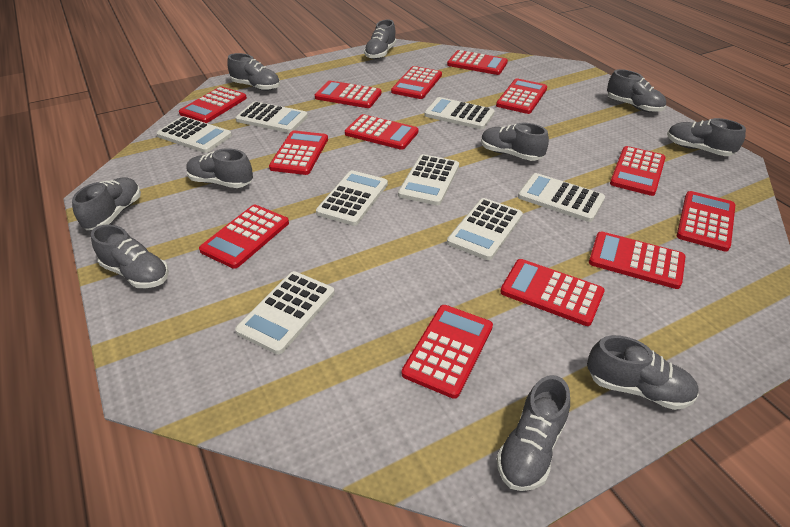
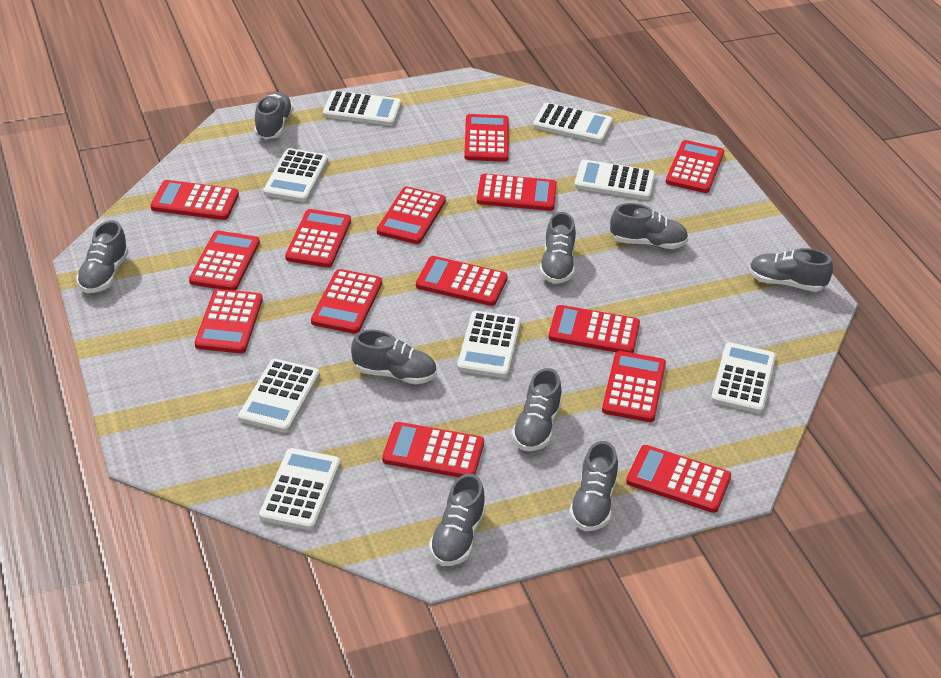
grey shoe: 10 -> 9
red calculator: 13 -> 14

